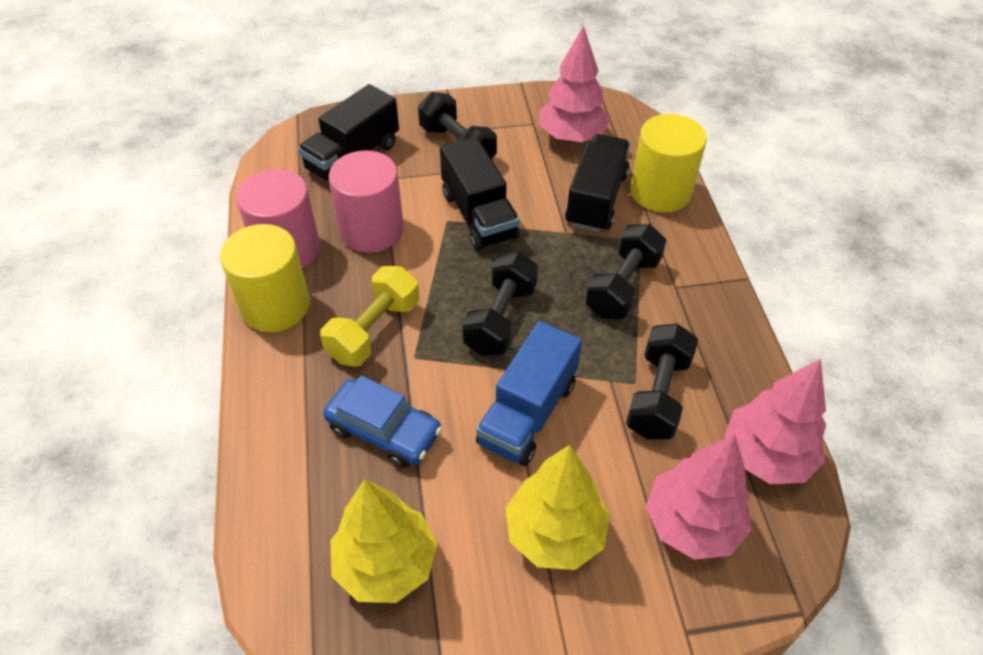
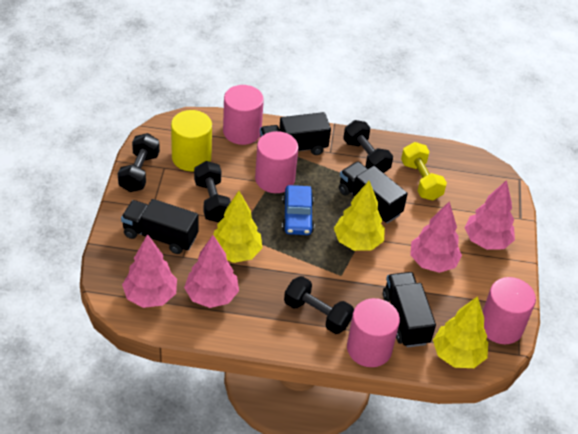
black truck: 3 -> 4
blue truck: 1 -> 0
pink cylinder: 2 -> 4
pink tree: 3 -> 4
yellow cylinder: 2 -> 1
yellow tree: 2 -> 3

